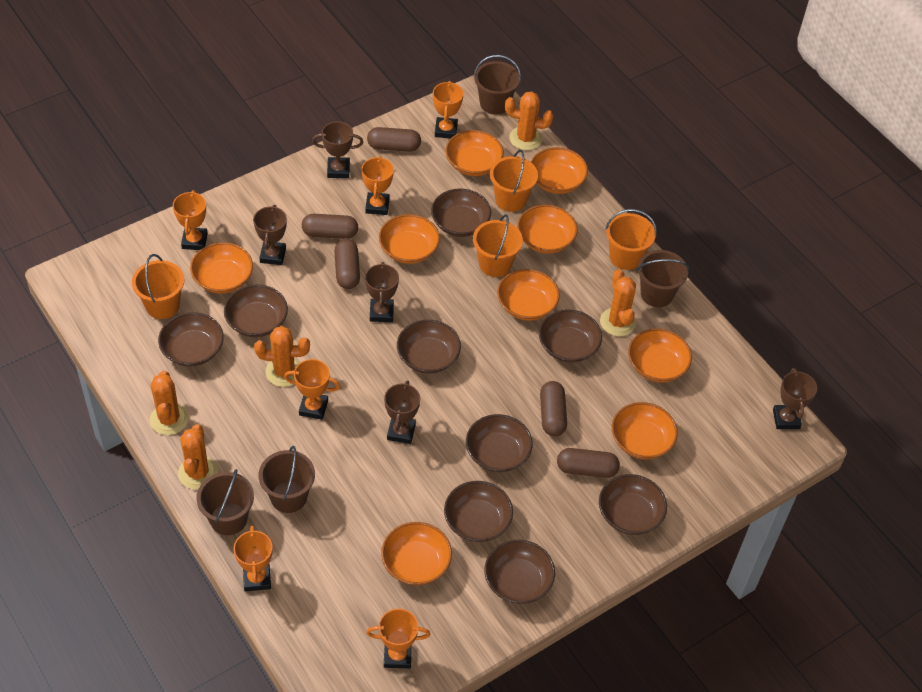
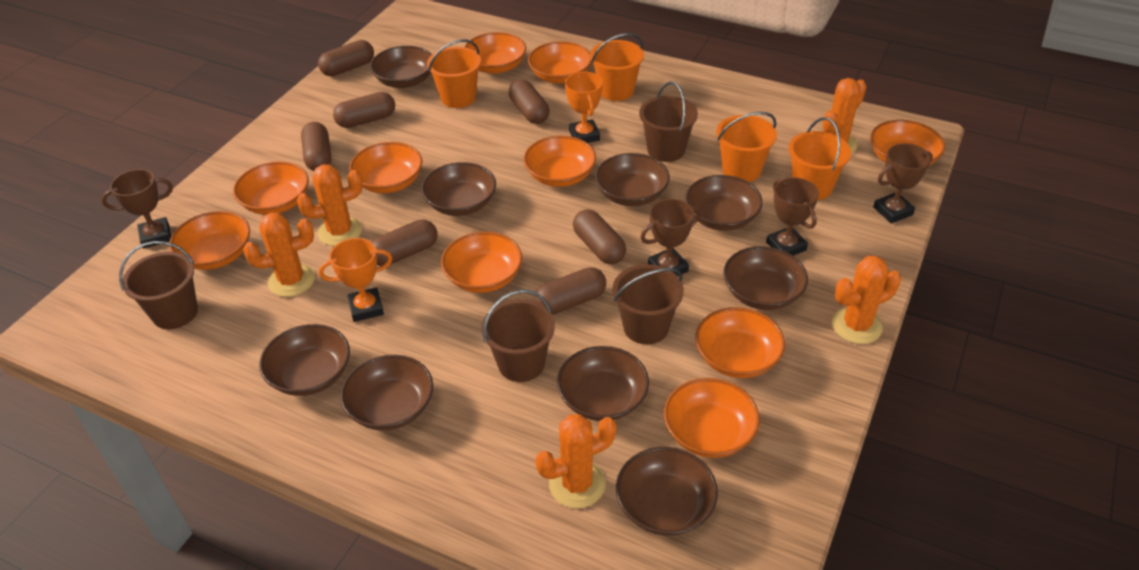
brown capsule: 5 -> 7
brown trophy: 5 -> 4
orange bowl: 9 -> 10
orange trophy: 6 -> 2

